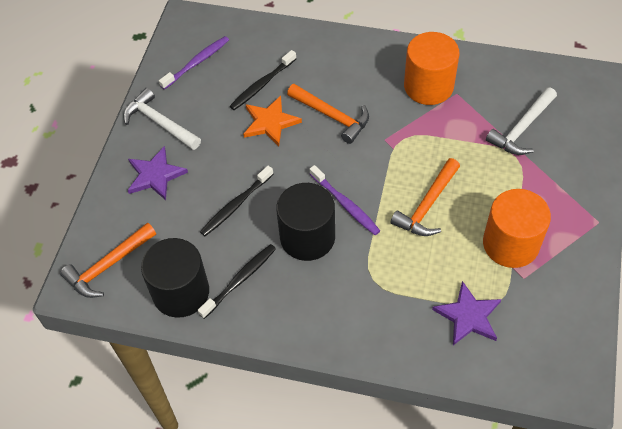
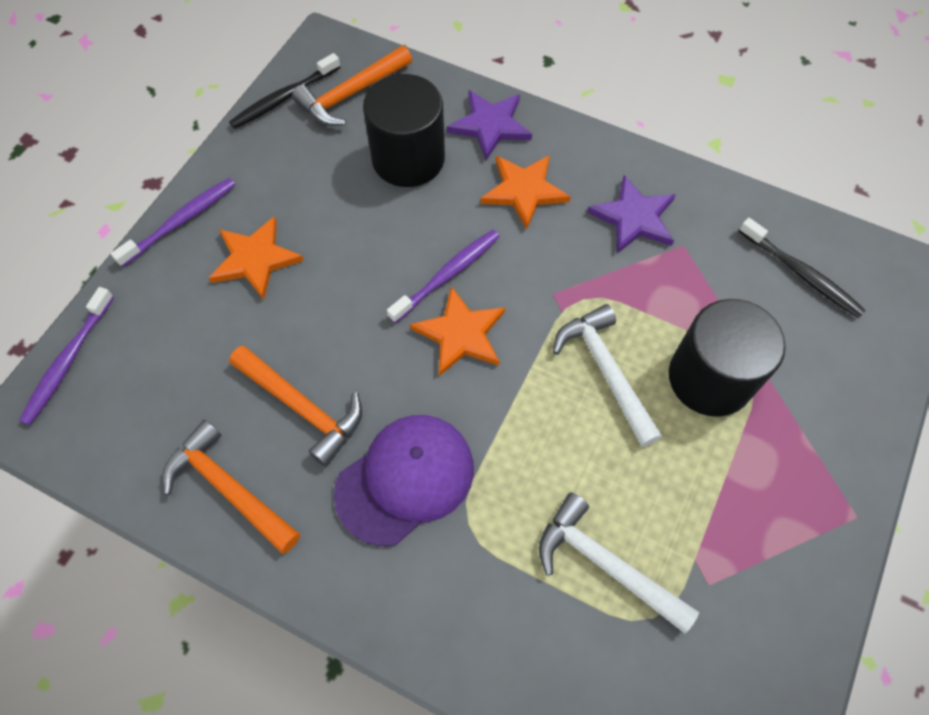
black toothbrush: 3 -> 2
orange cylinder: 2 -> 0
orange star: 1 -> 3
purple cap: 0 -> 1
purple toothbrush: 2 -> 3

